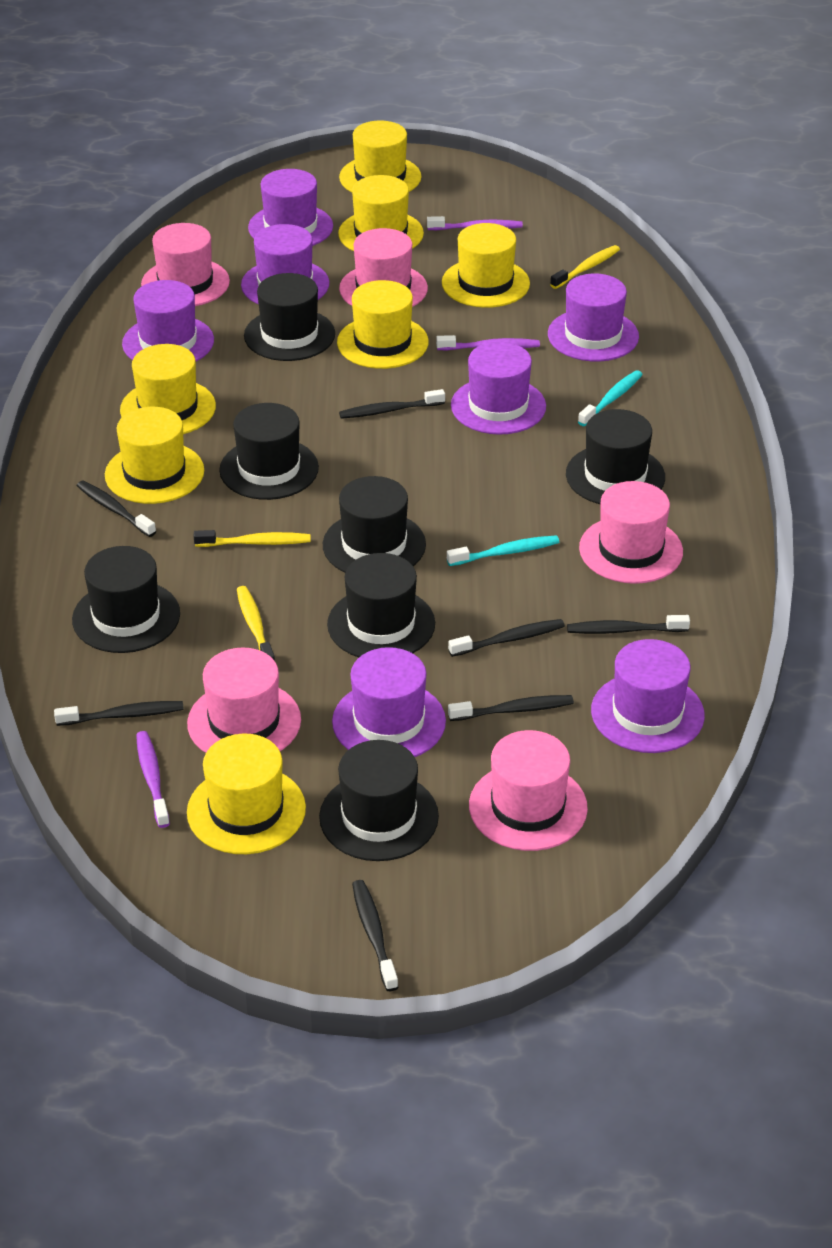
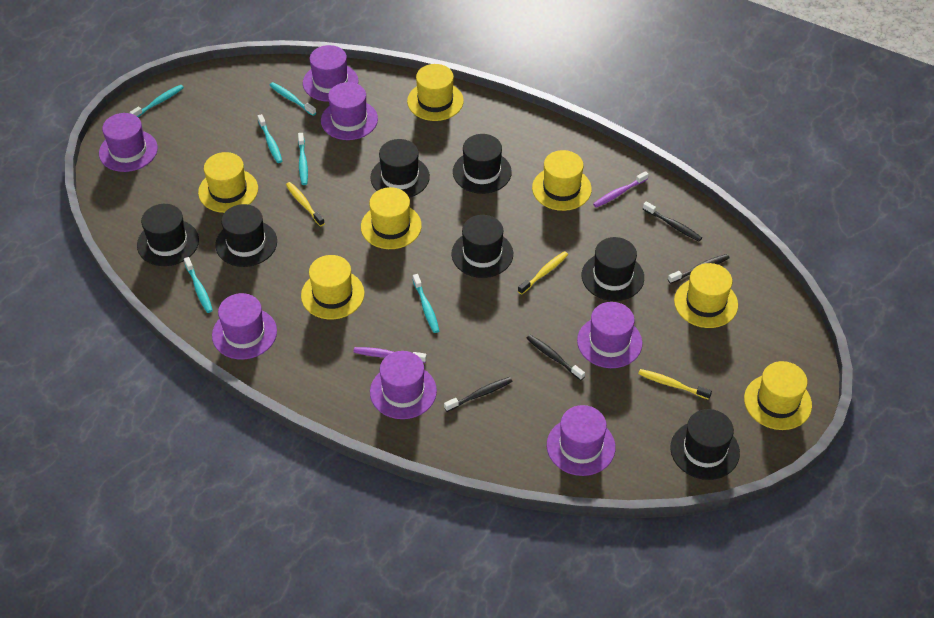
black toothbrush: 7 -> 4
pink hat: 5 -> 0
purple toothbrush: 3 -> 2
turquoise toothbrush: 2 -> 6

